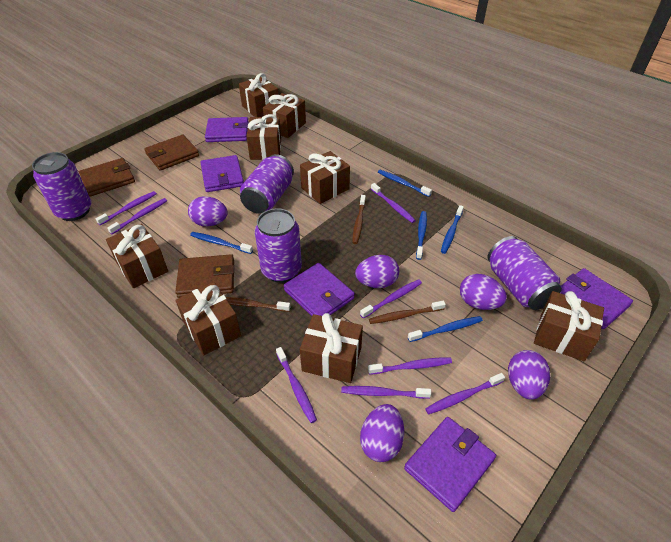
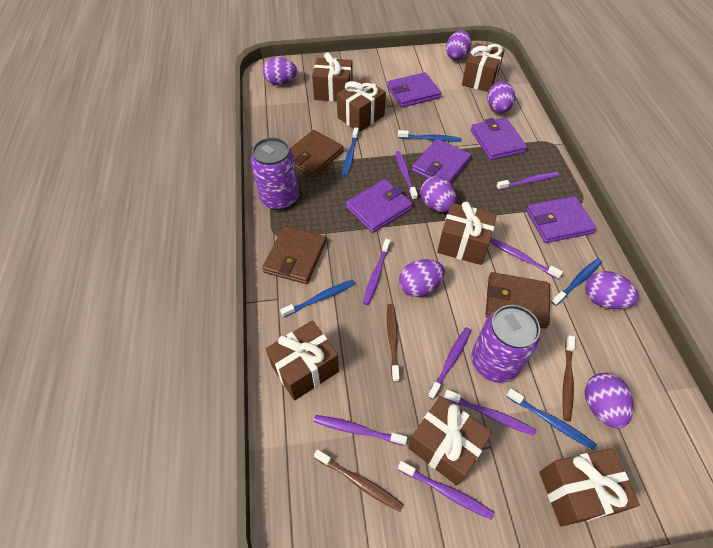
brown gift: 8 -> 7
purple can: 4 -> 2
purple egg: 5 -> 7

